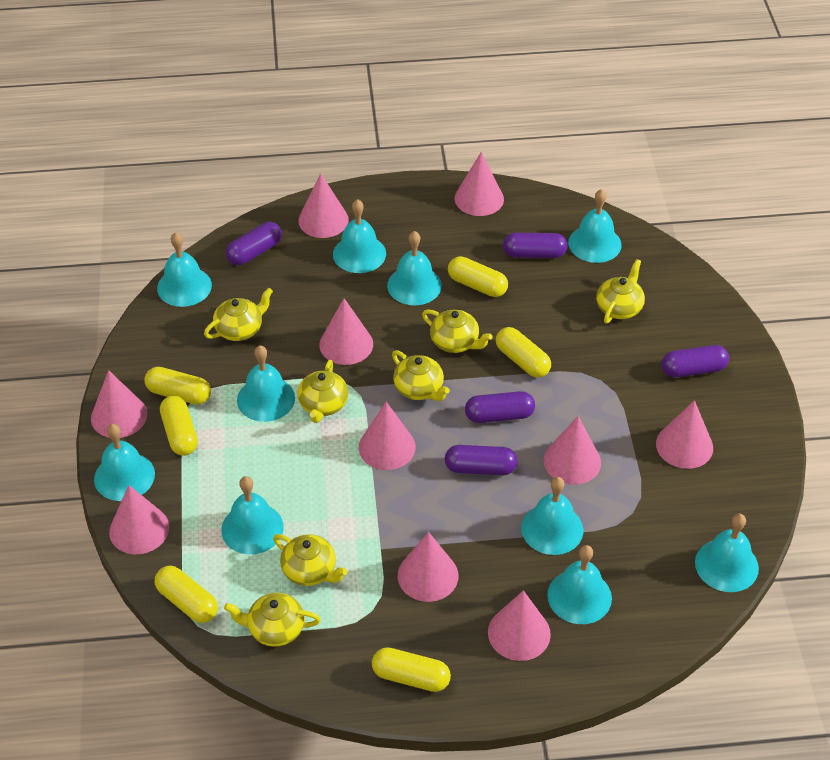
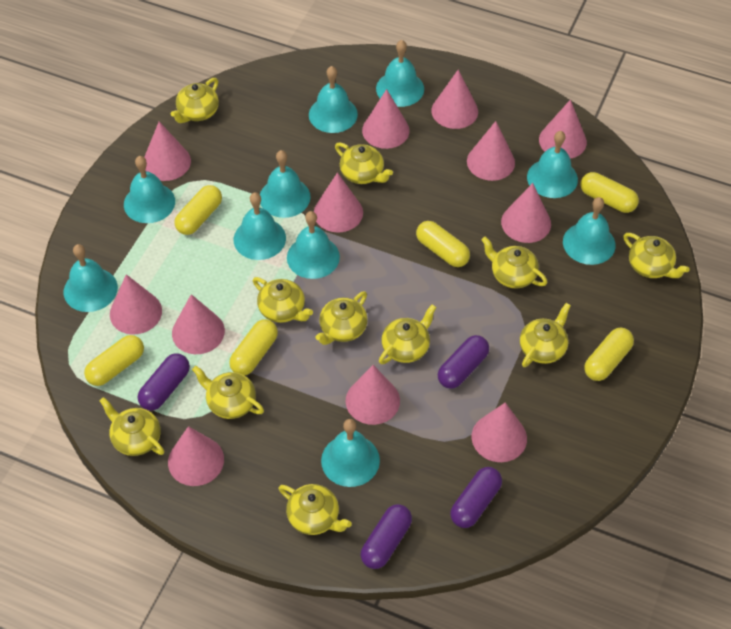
pink cone: 10 -> 12
purple capsule: 5 -> 4
yellow teapot: 7 -> 11

